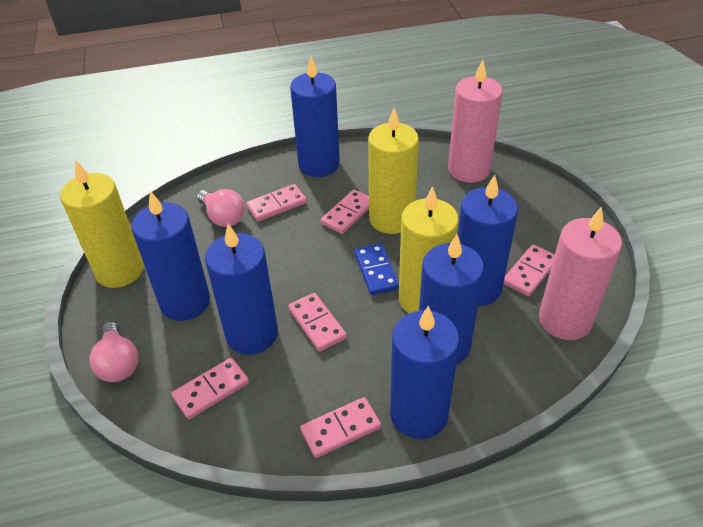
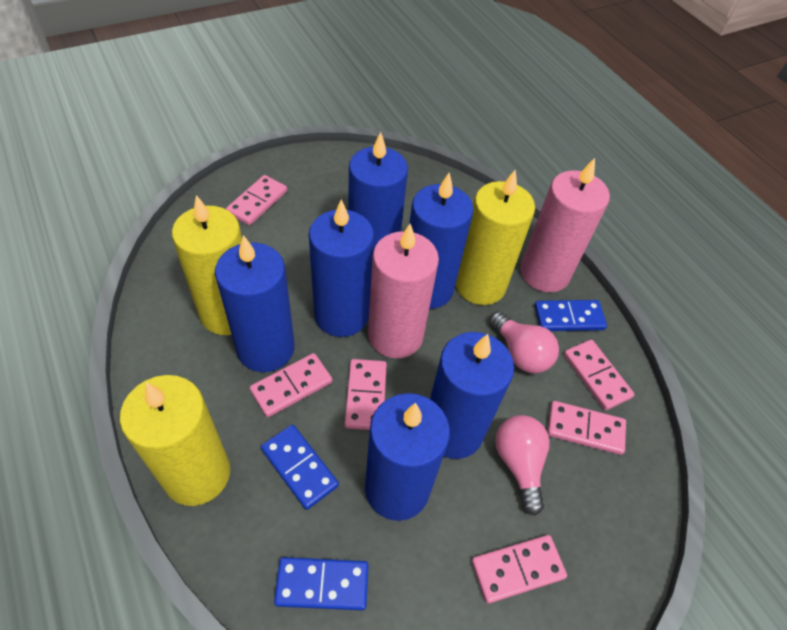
blue domino: 1 -> 3

